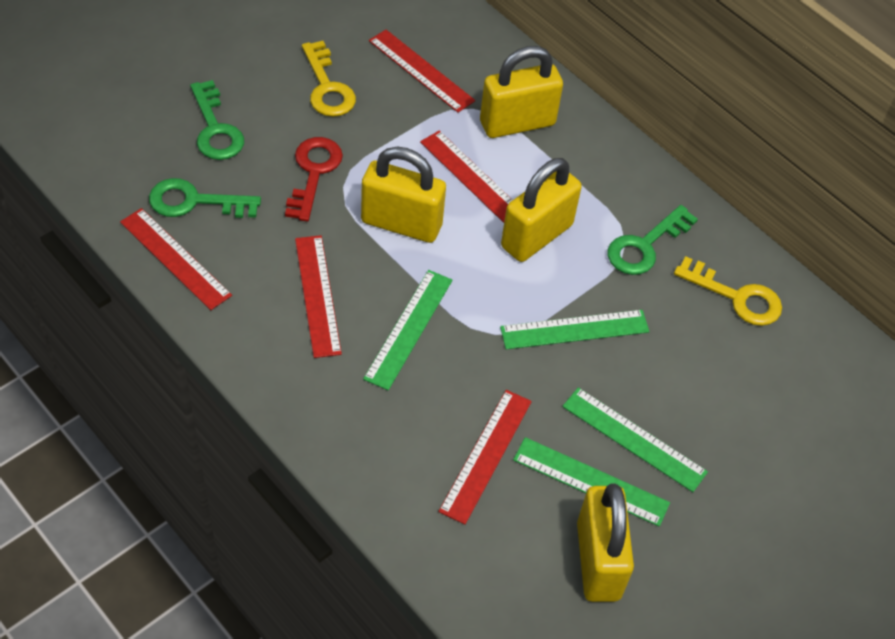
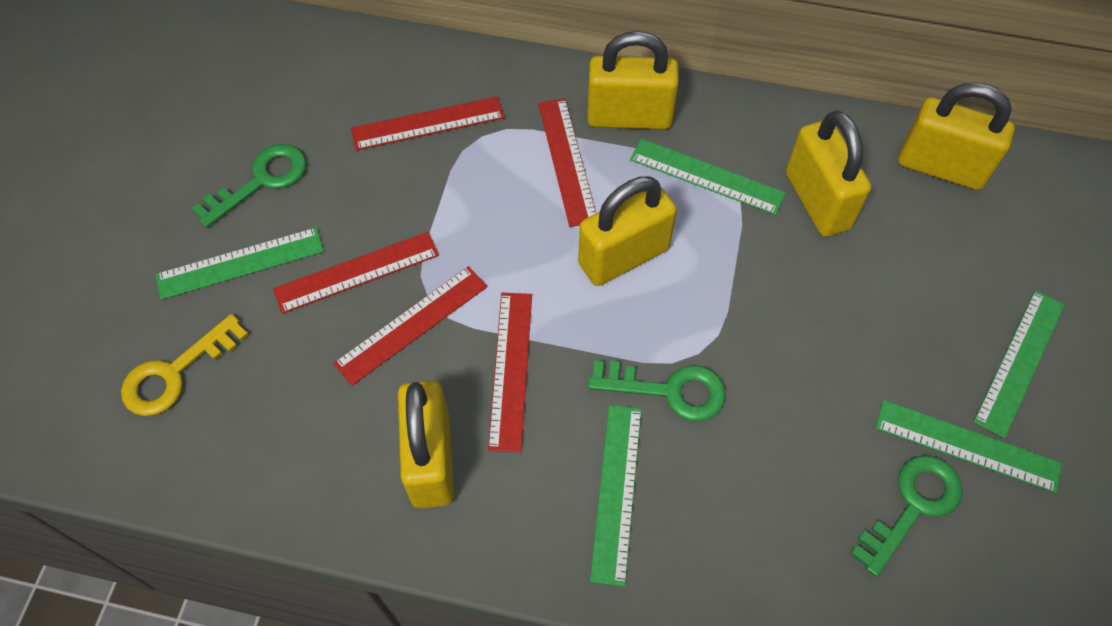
green ruler: 4 -> 5
red key: 1 -> 0
yellow key: 2 -> 1
yellow padlock: 4 -> 5

